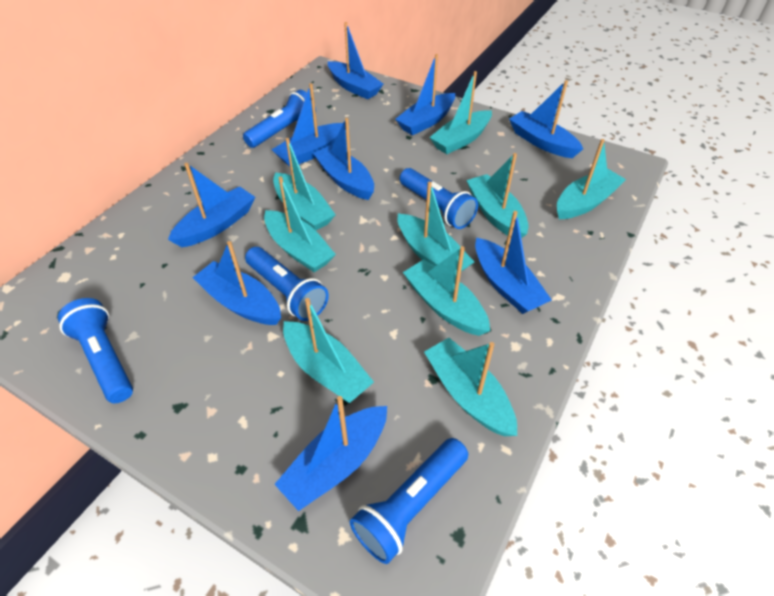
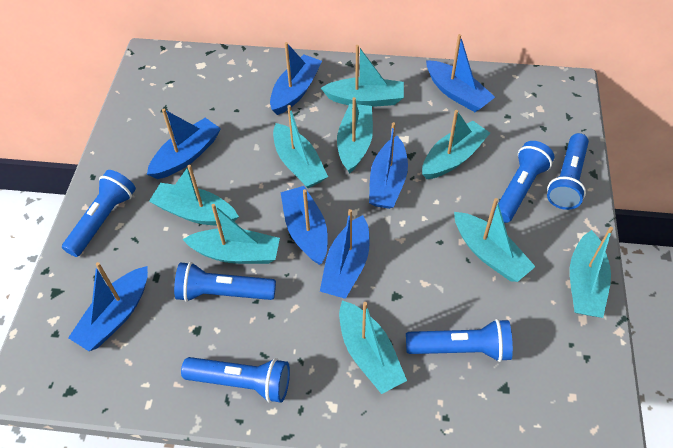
blue boat: 9 -> 7
blue flashlight: 5 -> 6

